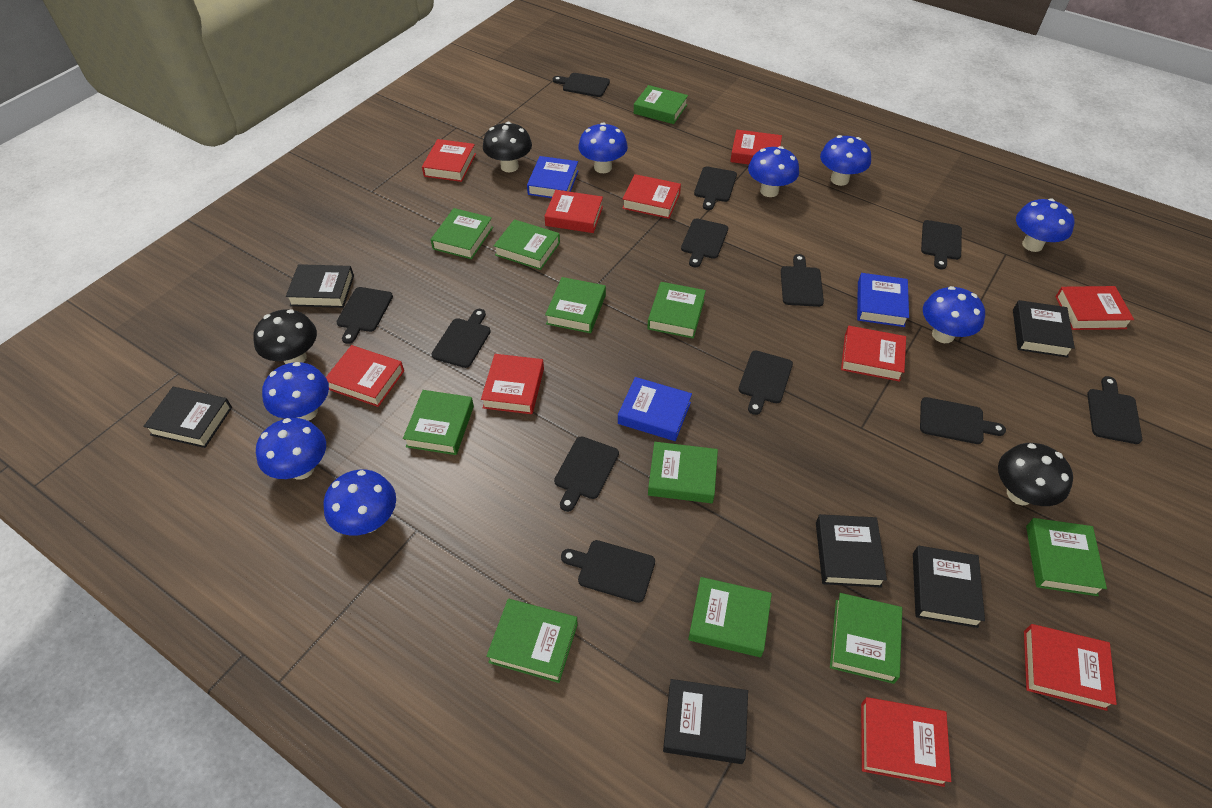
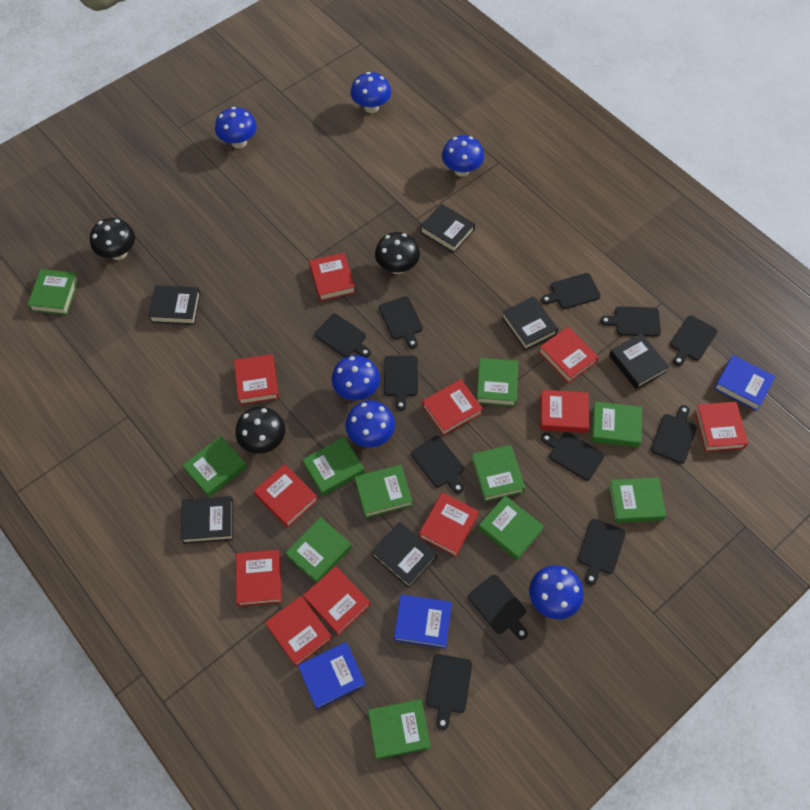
blue mushroom: 8 -> 6
red book: 10 -> 11

